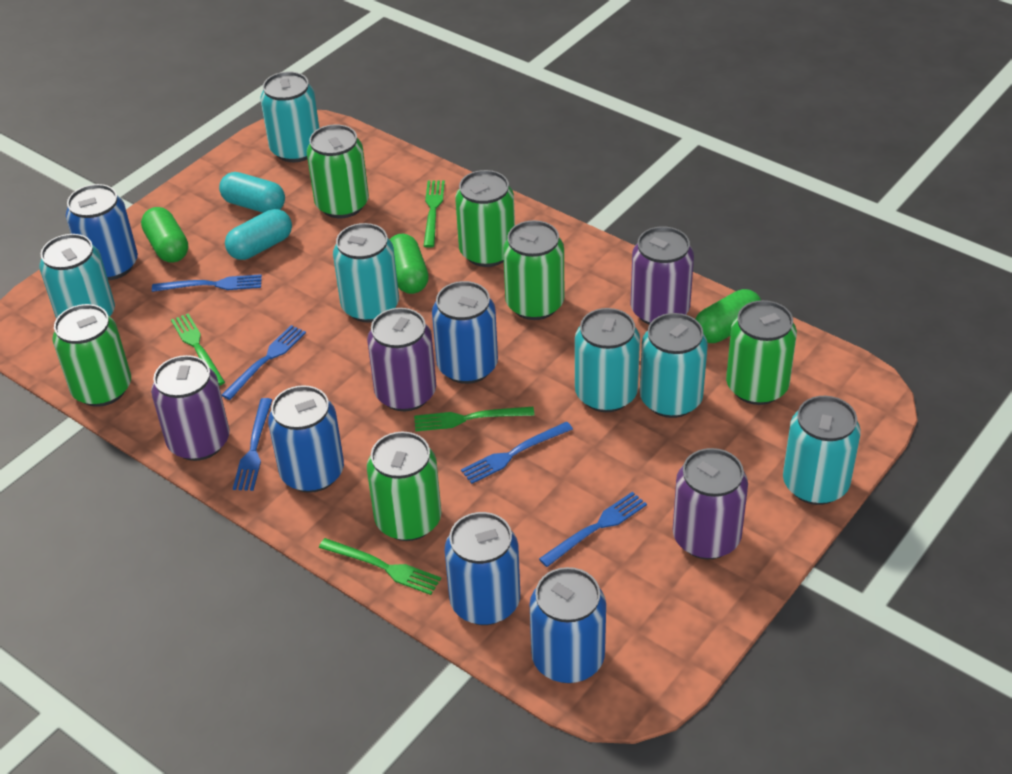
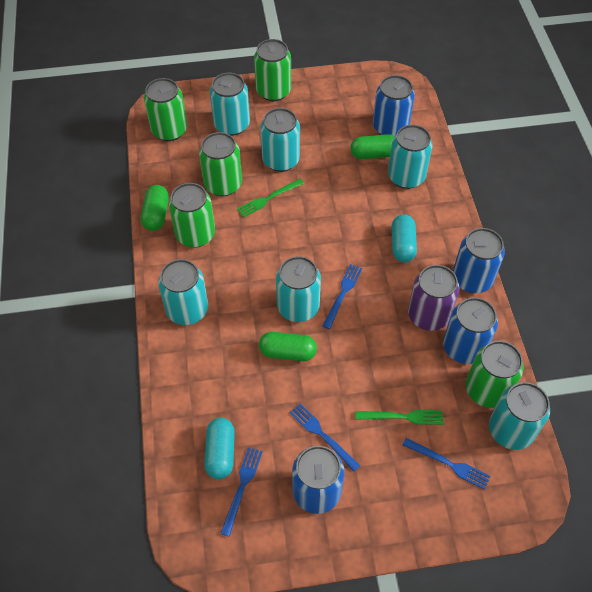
blue can: 5 -> 4
blue fork: 5 -> 4
green can: 6 -> 5
green fork: 4 -> 2
purple can: 4 -> 1

